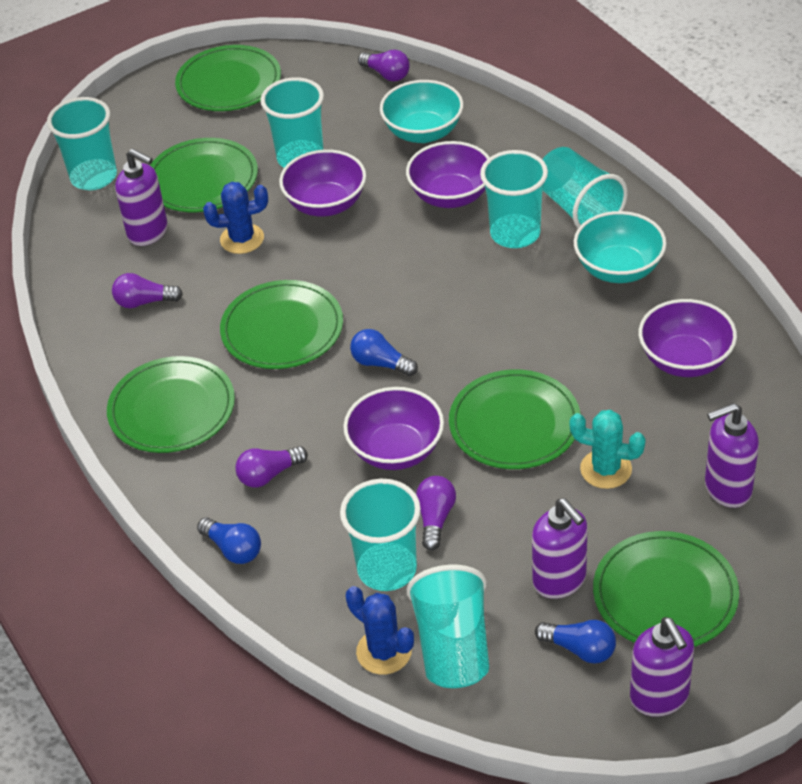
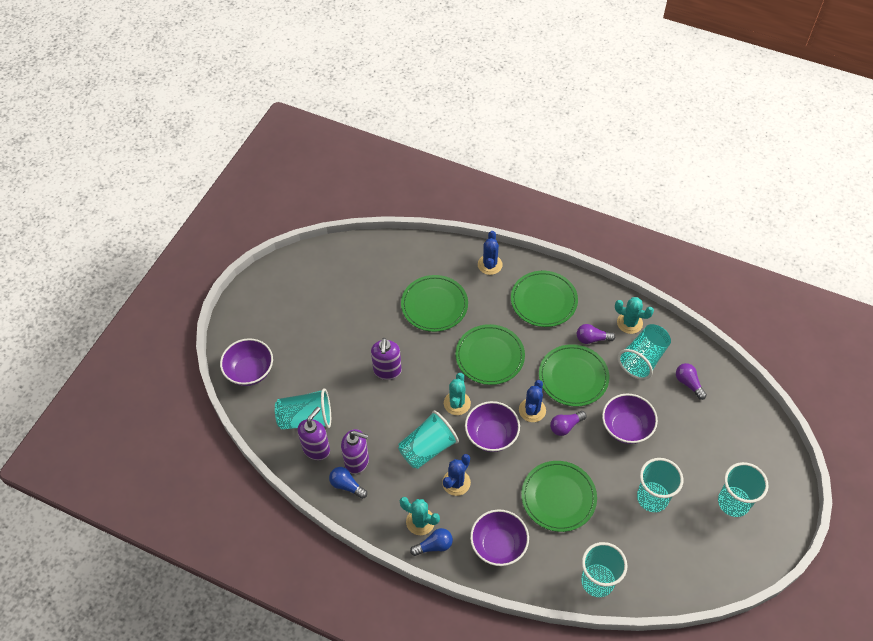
blue cactus: 2 -> 3
blue light bulb: 3 -> 2
green plate: 6 -> 5
purple light bulb: 4 -> 3
purple soap dispenser: 4 -> 3
turquoise bowl: 2 -> 0
turquoise cactus: 1 -> 3

